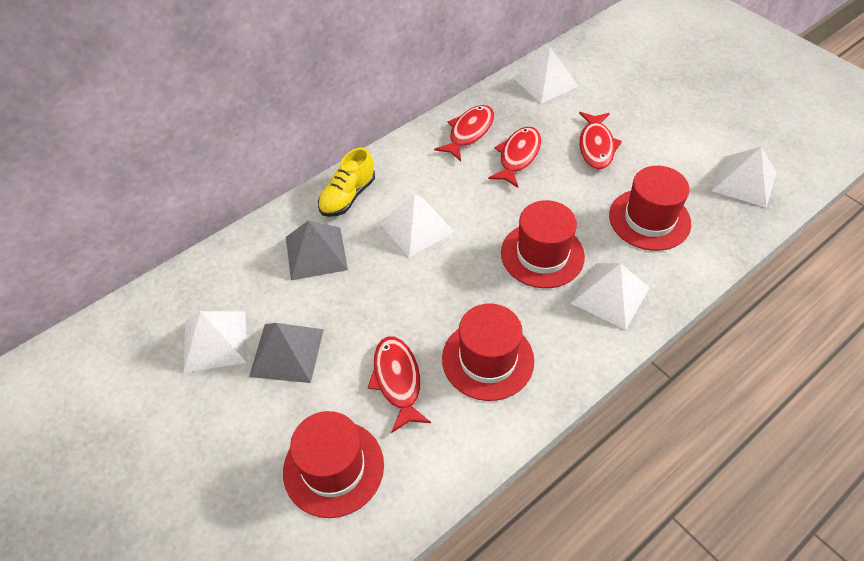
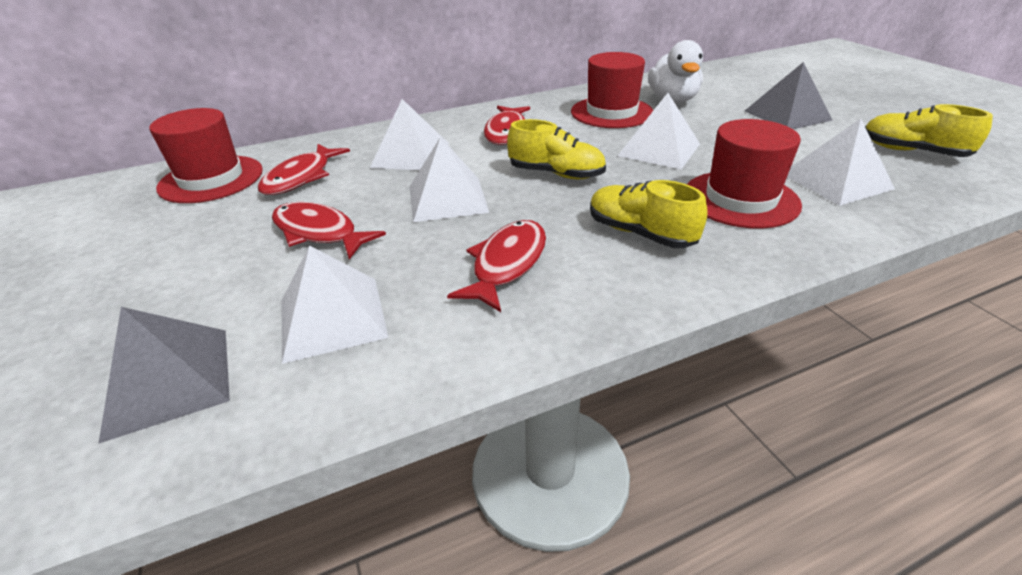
red hat: 4 -> 3
white duck: 0 -> 1
yellow shoe: 1 -> 3

